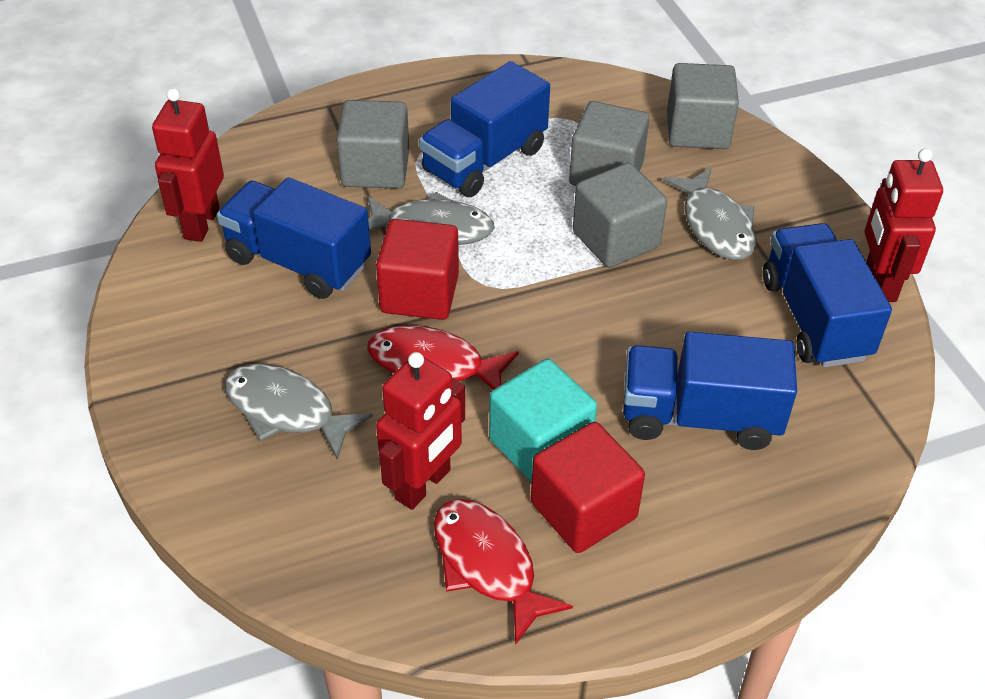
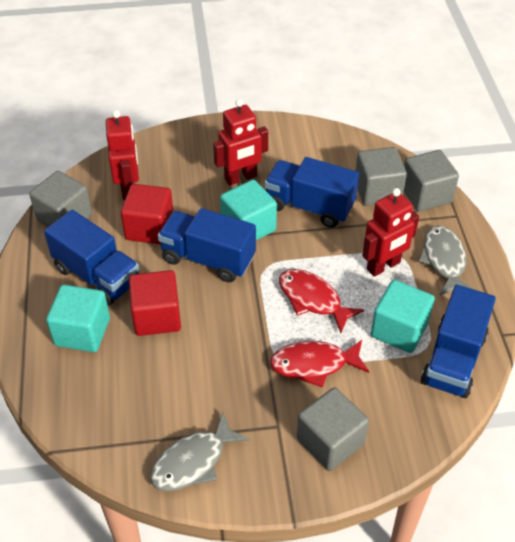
grey fish: 3 -> 2
turquoise cube: 1 -> 3

